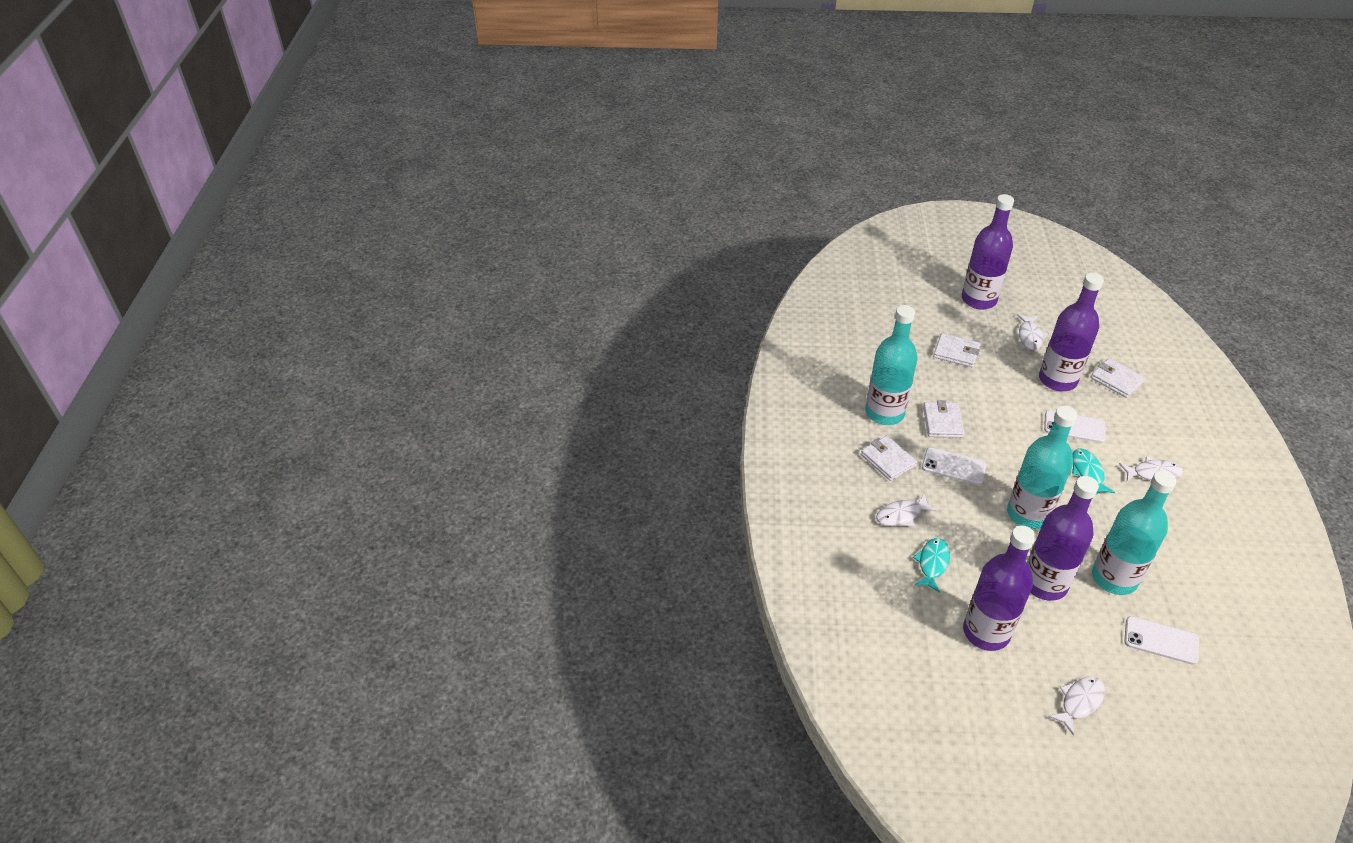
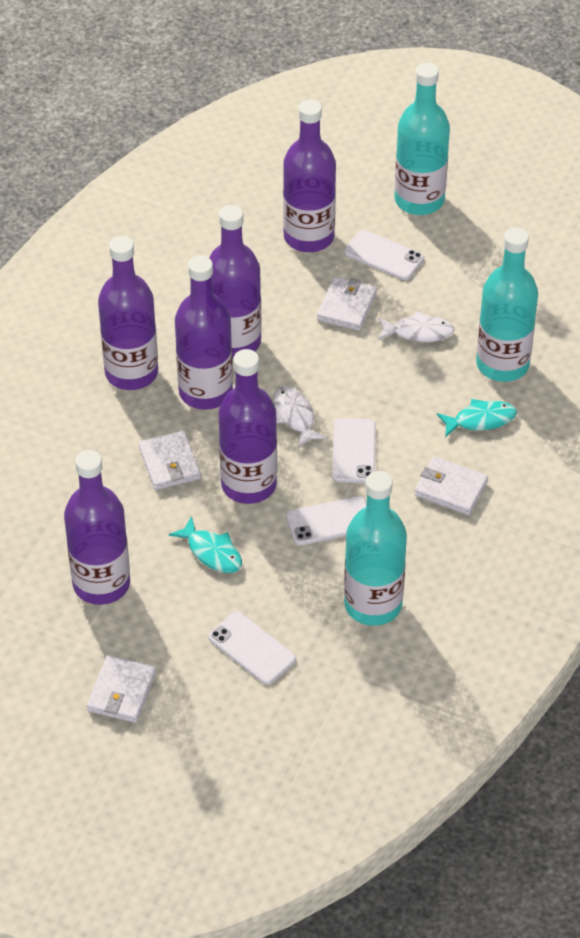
purple bottle: 4 -> 6
white fish: 4 -> 2
white phone: 3 -> 4

